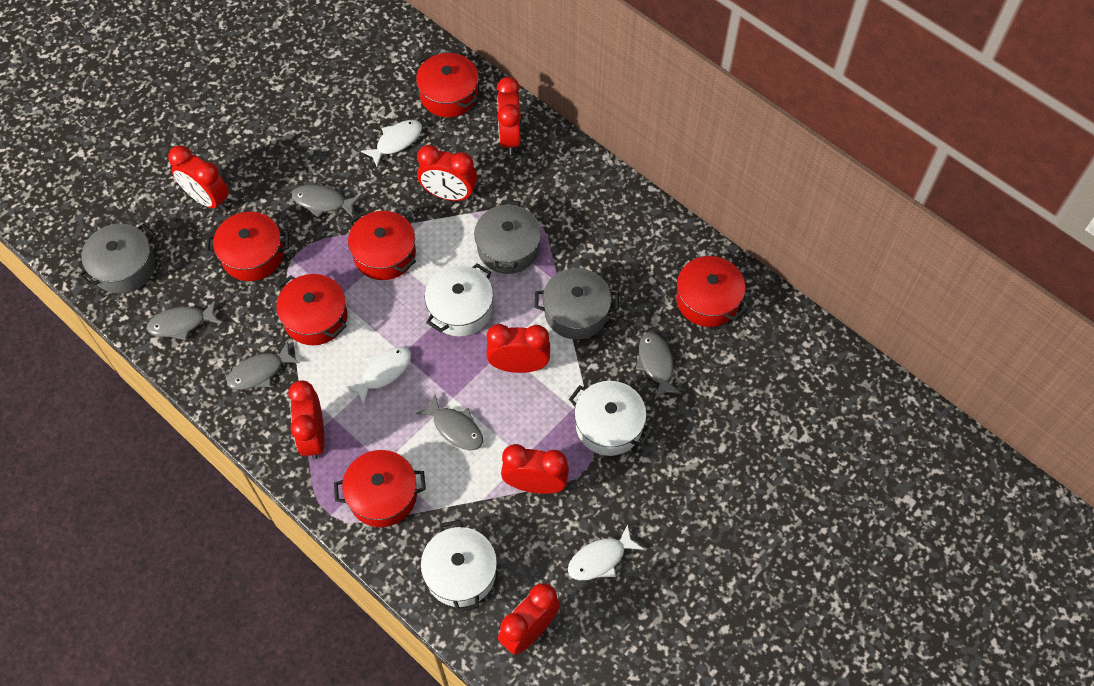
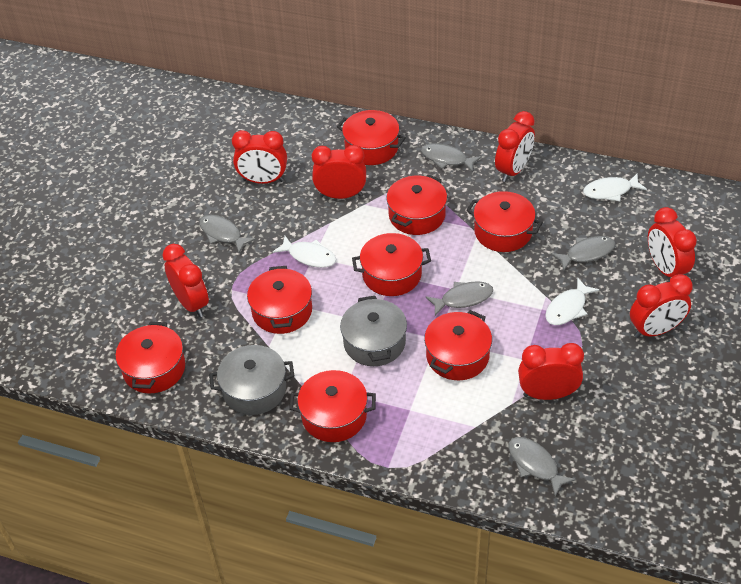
grey pot: 3 -> 2
red pot: 6 -> 8
white pot: 3 -> 0

